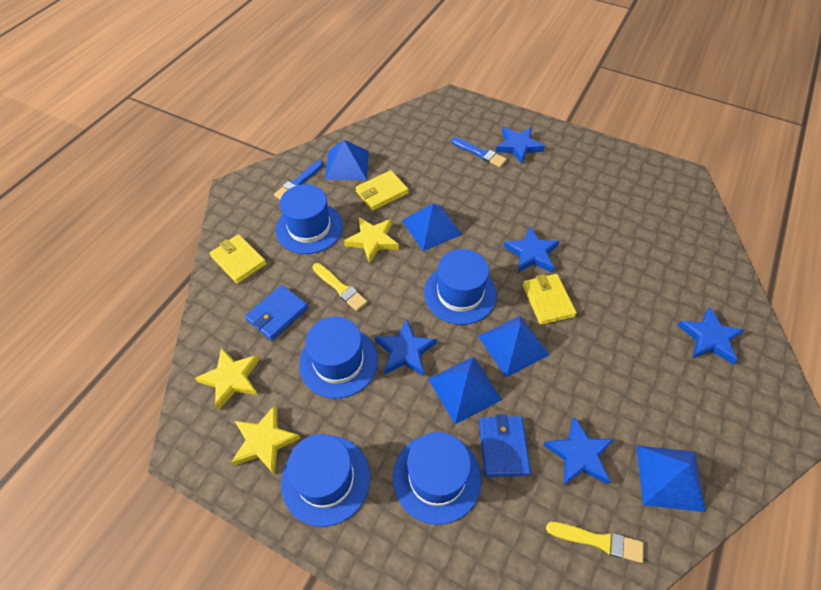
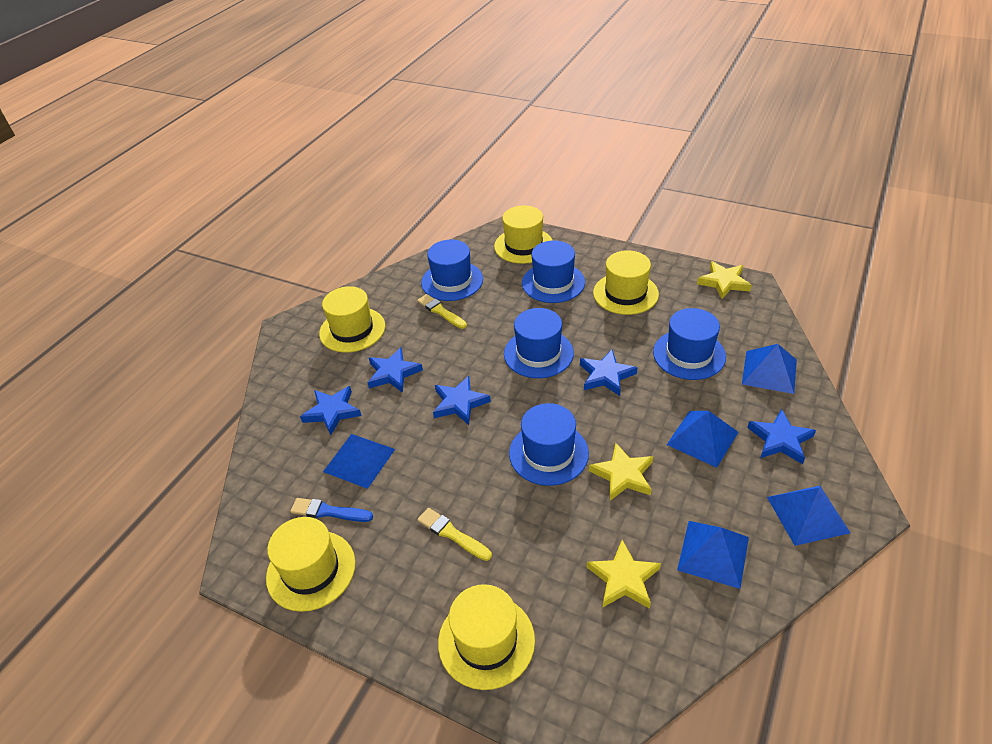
blue brush: 2 -> 1
blue wallet: 2 -> 0
yellow hat: 0 -> 5
yellow wallet: 3 -> 0

